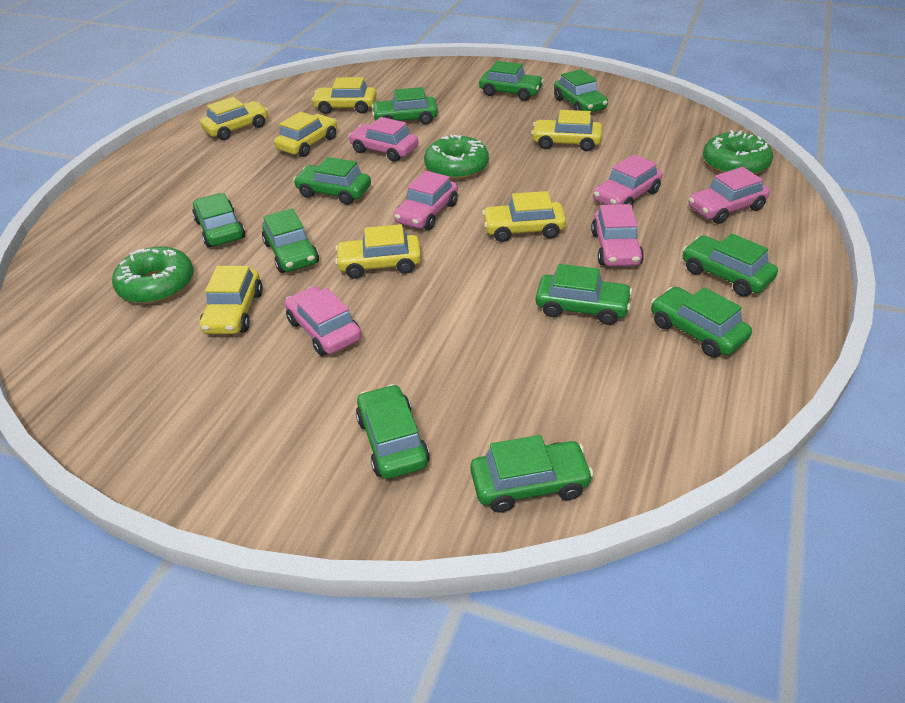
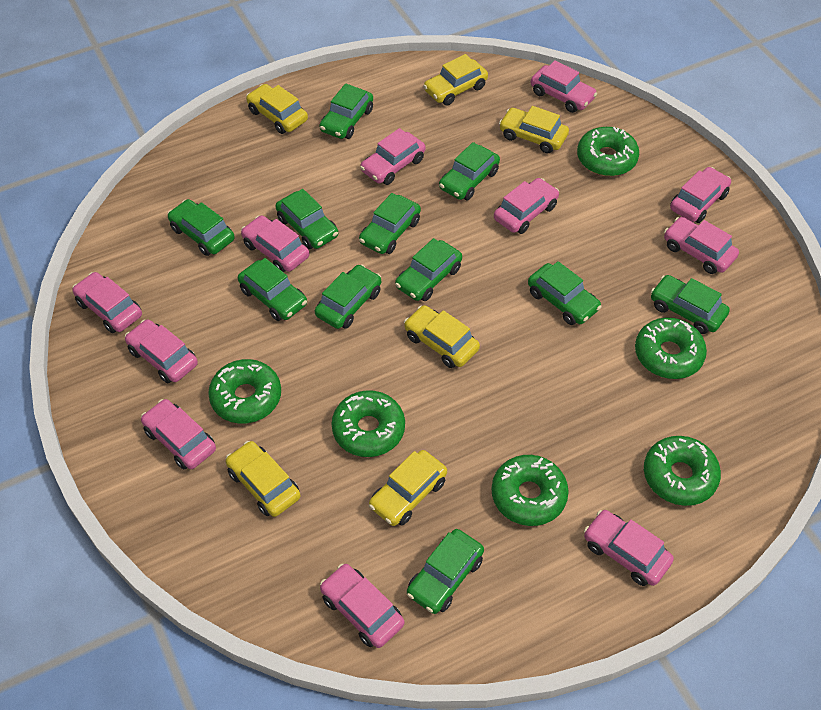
green donut: 3 -> 6
pink car: 6 -> 11
yellow car: 7 -> 6

